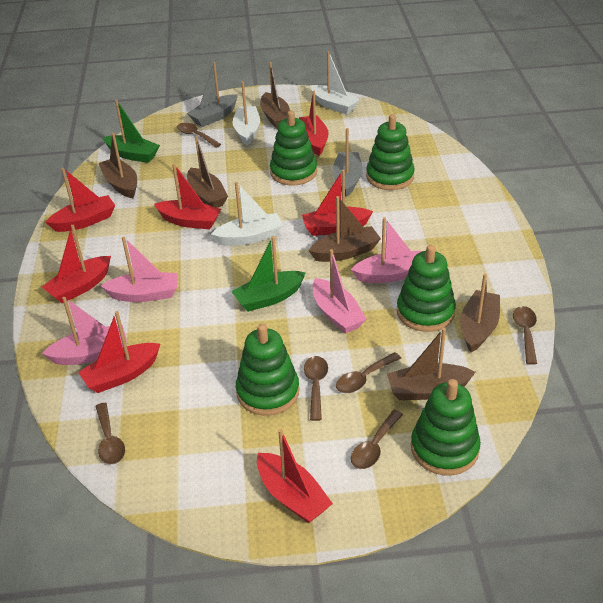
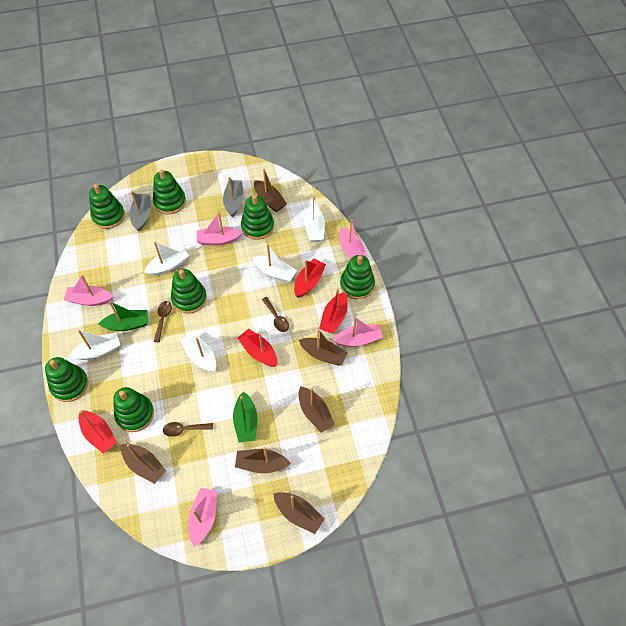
brown spoon: 6 -> 3
green stacking toy: 5 -> 7
pink boat: 4 -> 5
red boat: 7 -> 4
white boat: 3 -> 5

